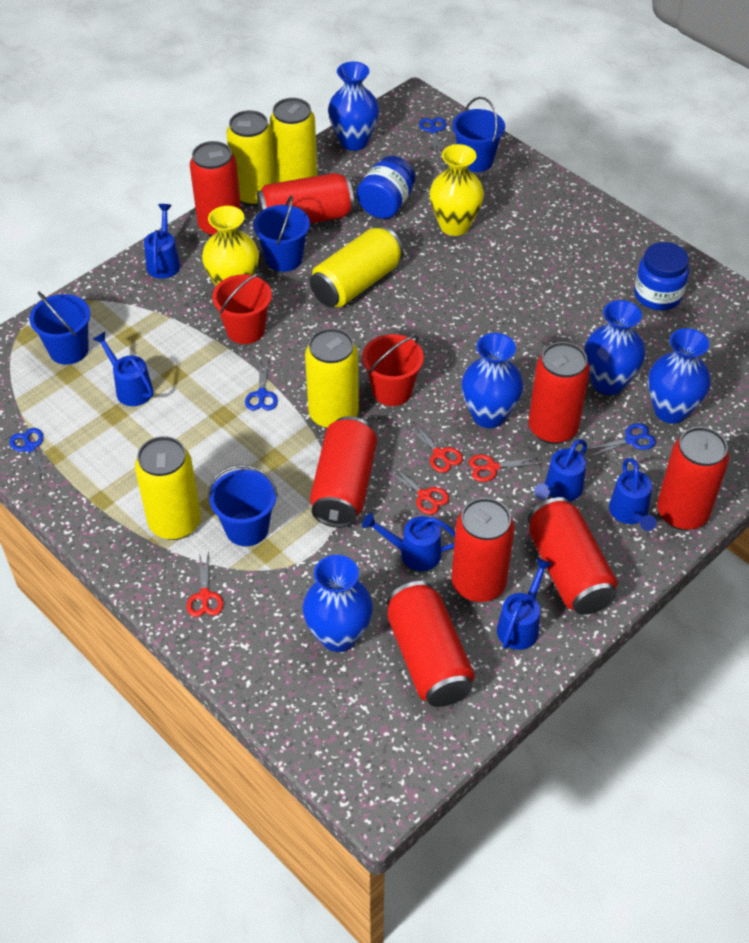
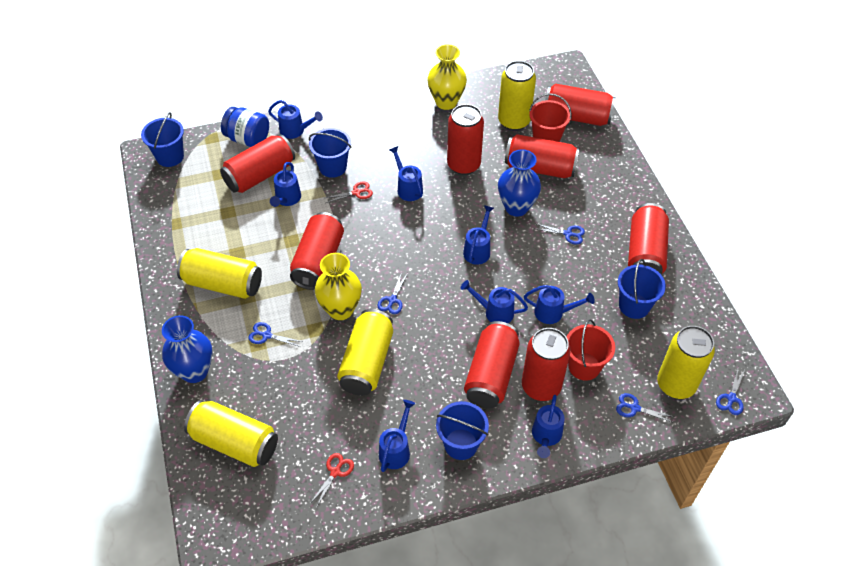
blue jar: 2 -> 1
blue scissors: 4 -> 5
blue vase: 5 -> 2
blue watering can: 6 -> 8
red scissors: 4 -> 2

